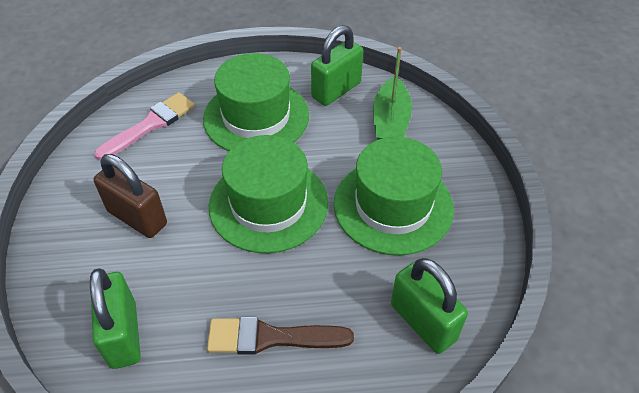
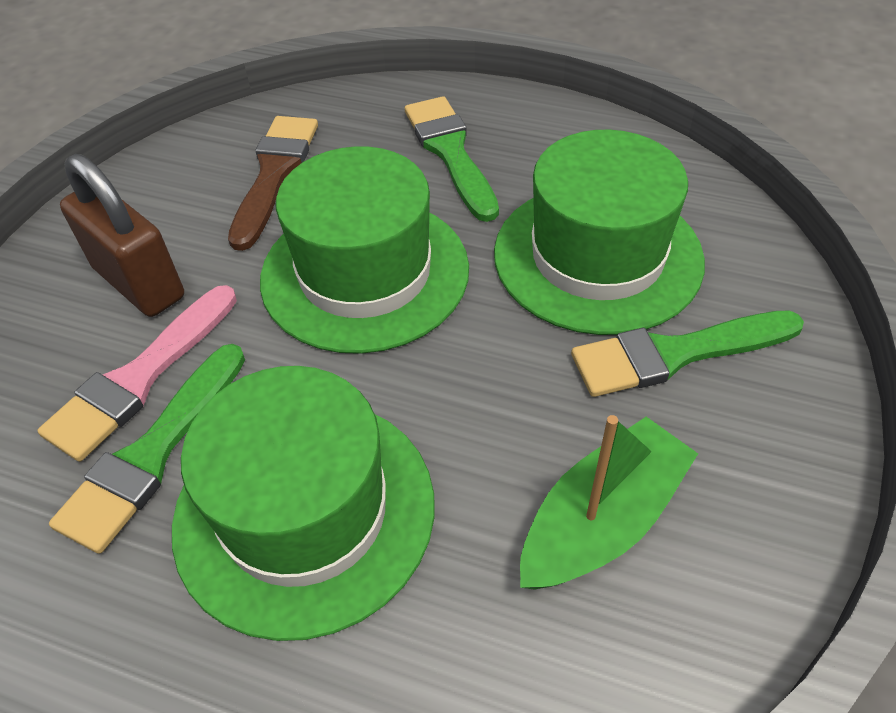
green brush: 0 -> 3
green padlock: 3 -> 0

